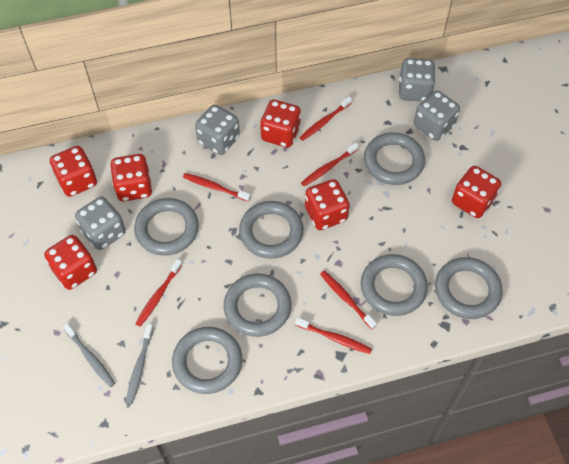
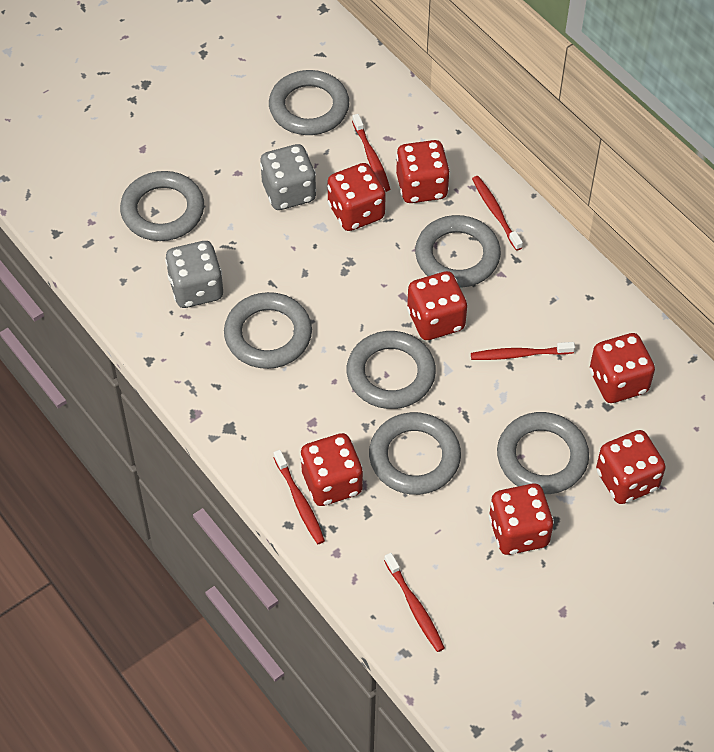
grey dice: 4 -> 2
grey toothbrush: 2 -> 0
red dice: 6 -> 7
red toothbrush: 6 -> 5

